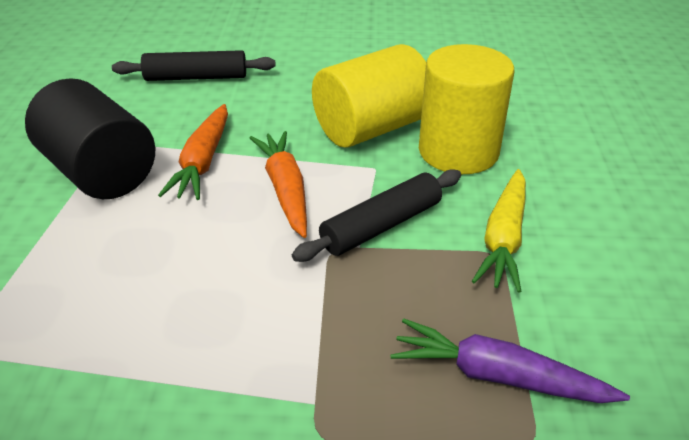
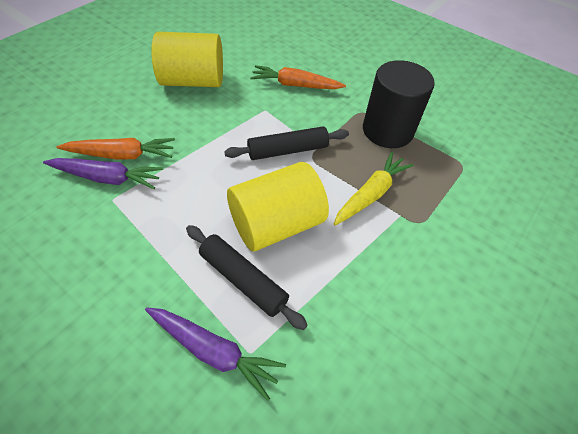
purple carrot: 1 -> 2

